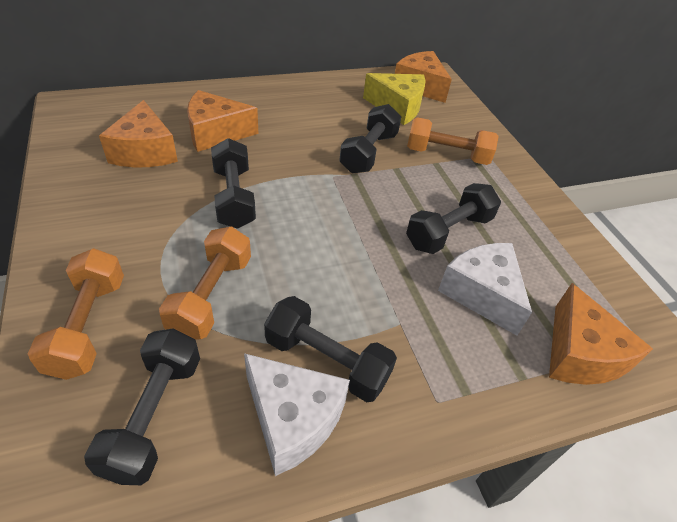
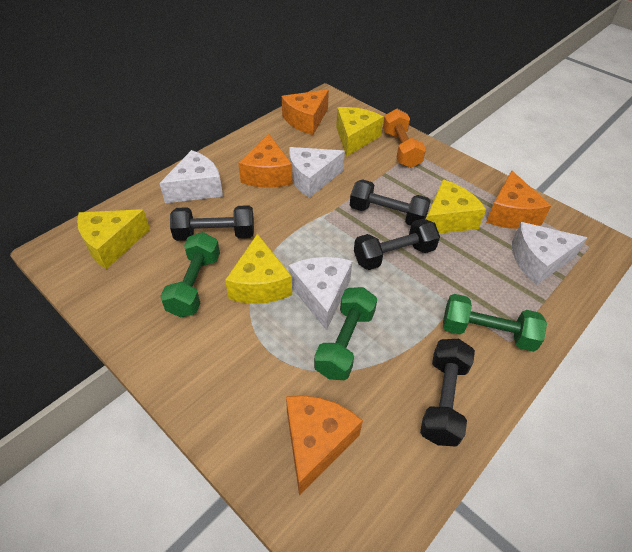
black dumbbell: 5 -> 4
green dumbbell: 0 -> 3
orange dumbbell: 3 -> 1
white cheese: 2 -> 4
yellow cheese: 1 -> 4

